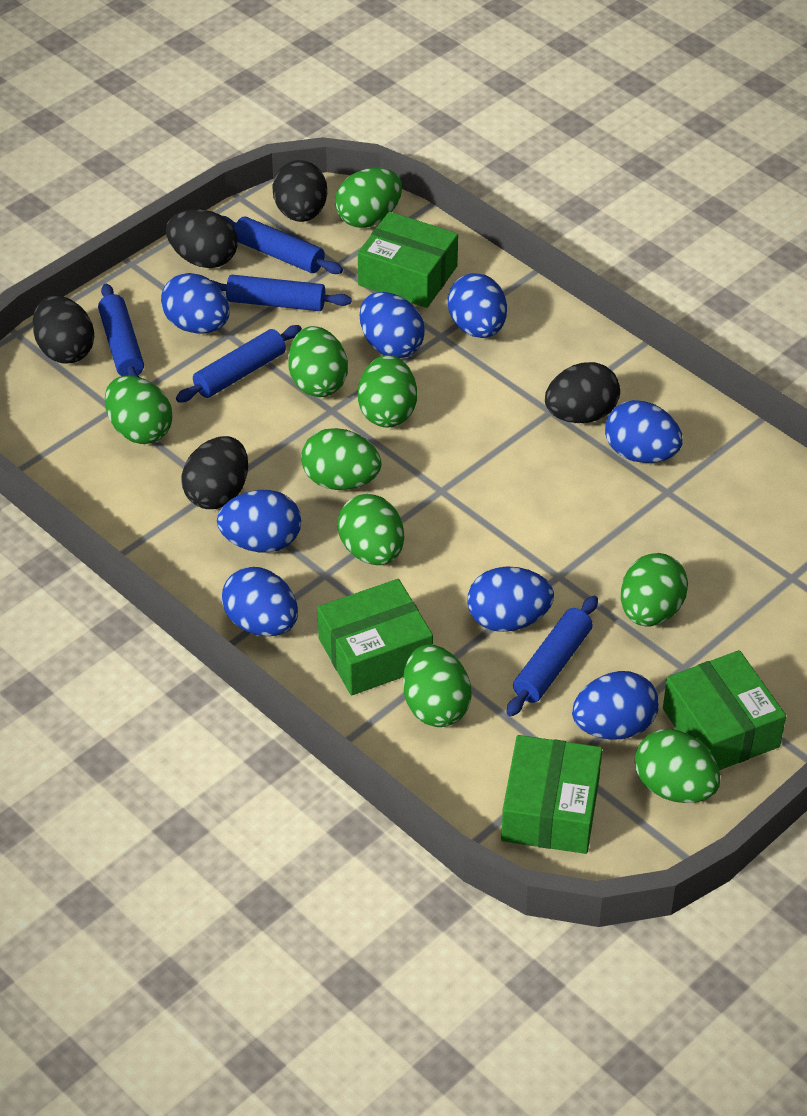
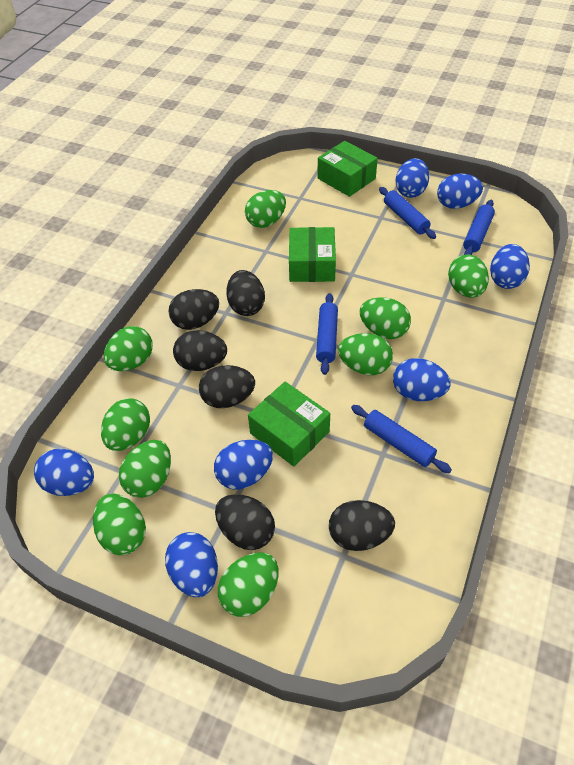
black egg: 5 -> 6
blue egg: 8 -> 7
blue rolling pin: 5 -> 4
green box: 4 -> 3

